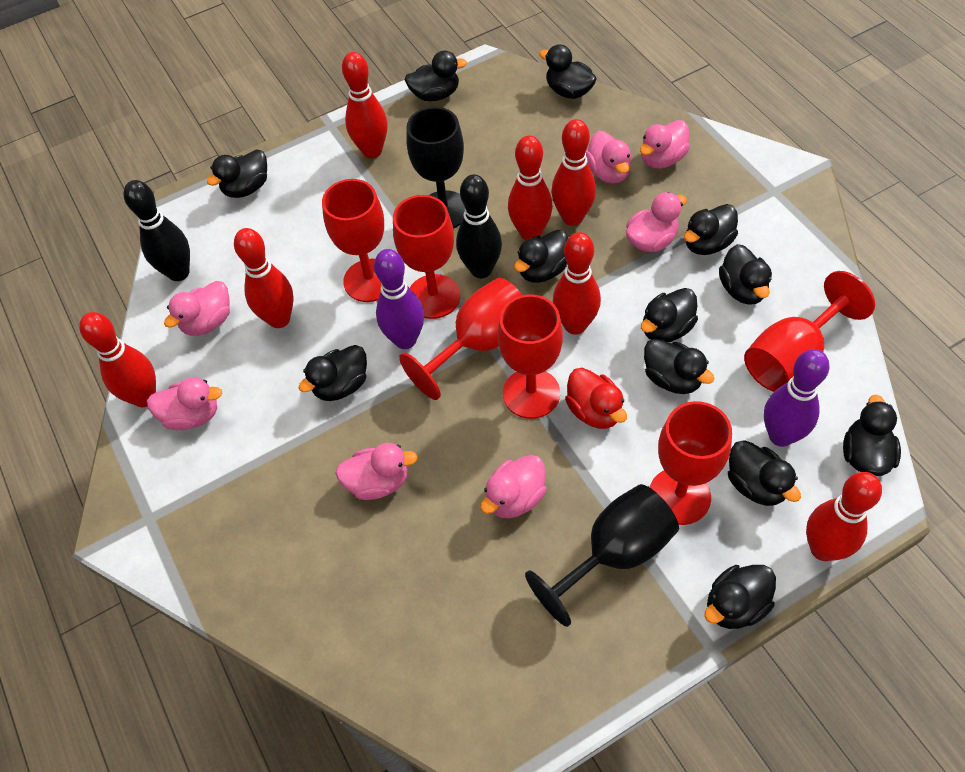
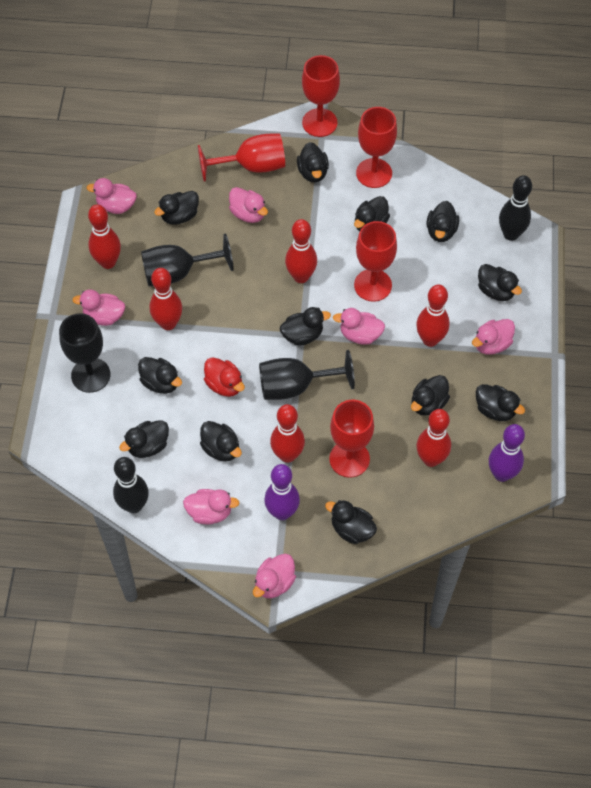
black goblet: 2 -> 3
red bowling pin: 7 -> 6
red goblet: 6 -> 5

